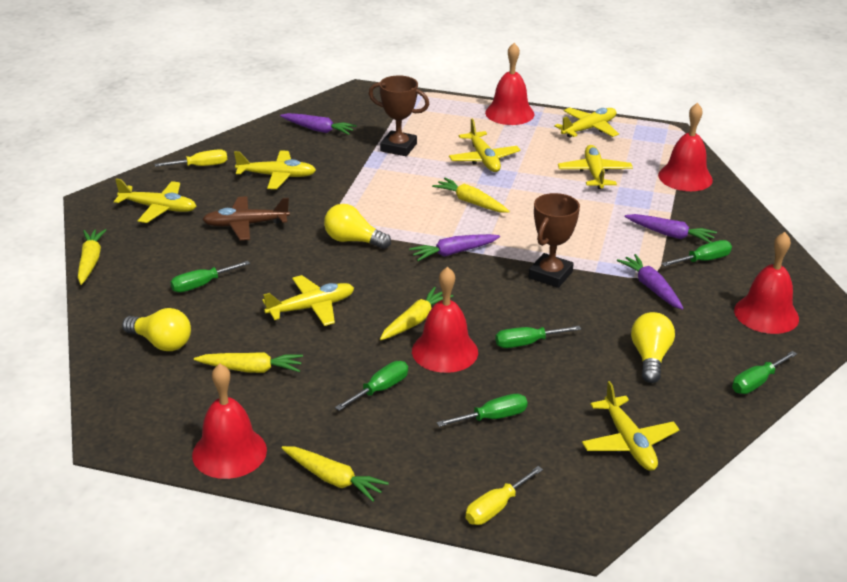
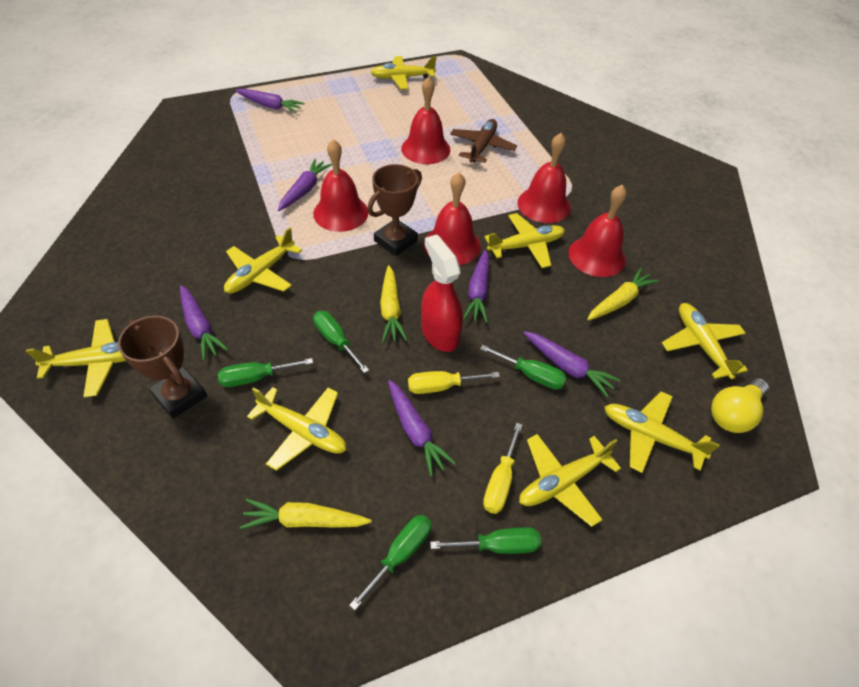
green screwdriver: 6 -> 5
purple carrot: 4 -> 6
red spray bottle: 0 -> 1
yellow carrot: 5 -> 3
yellow light bulb: 3 -> 1
yellow plane: 7 -> 8

